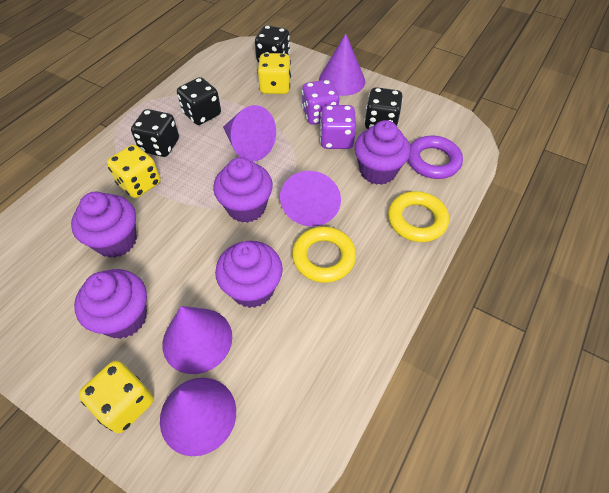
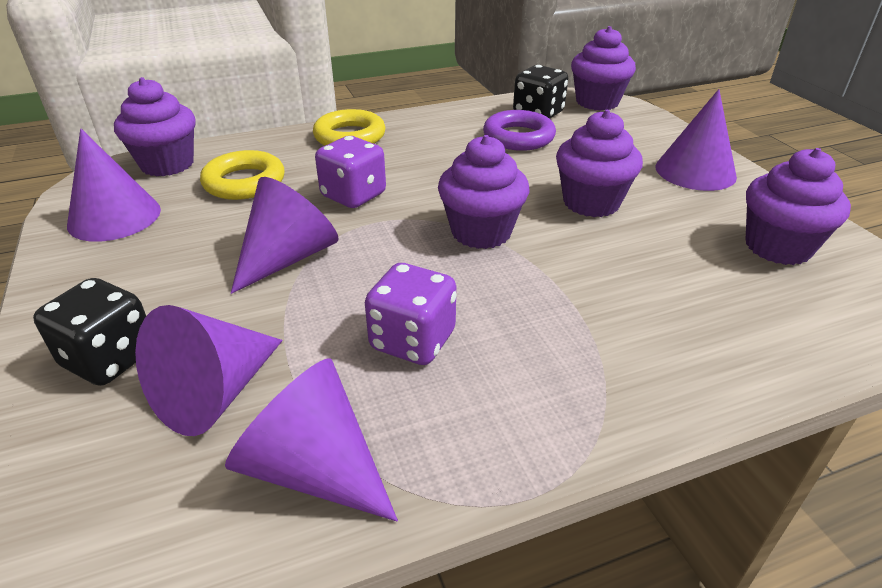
black dice: 4 -> 2
yellow dice: 3 -> 0

